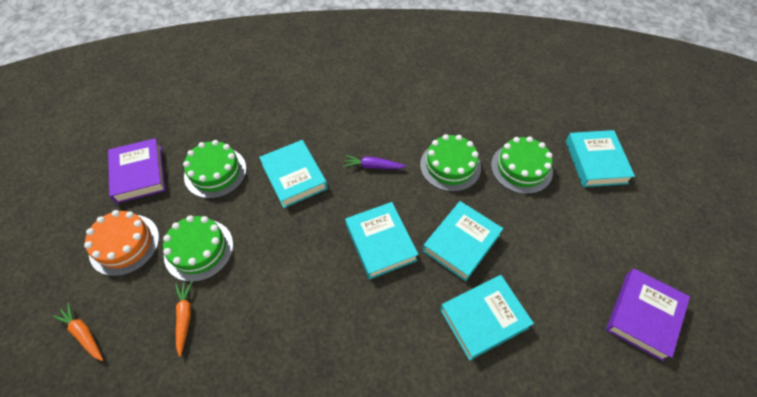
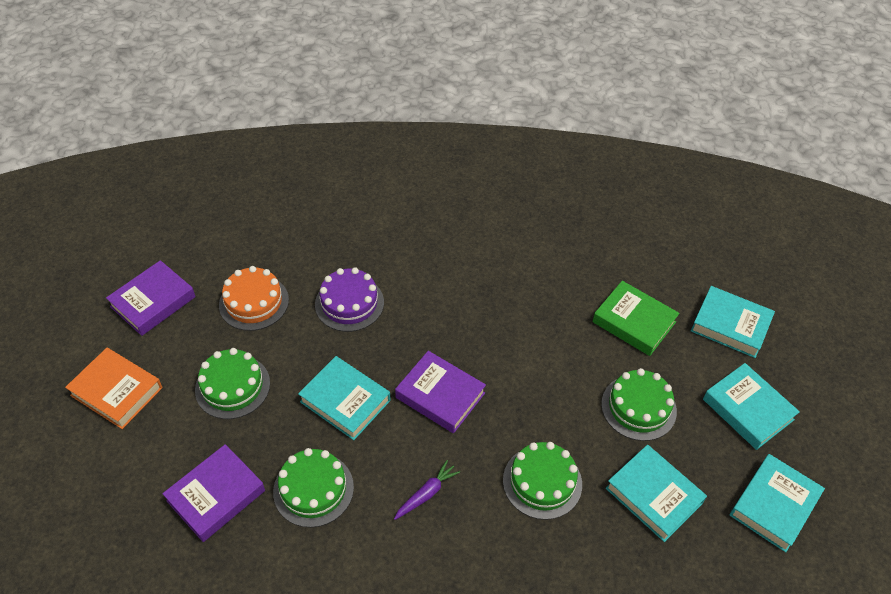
green book: 0 -> 1
orange book: 0 -> 1
orange carrot: 2 -> 0
purple book: 2 -> 3
purple cake: 0 -> 1

